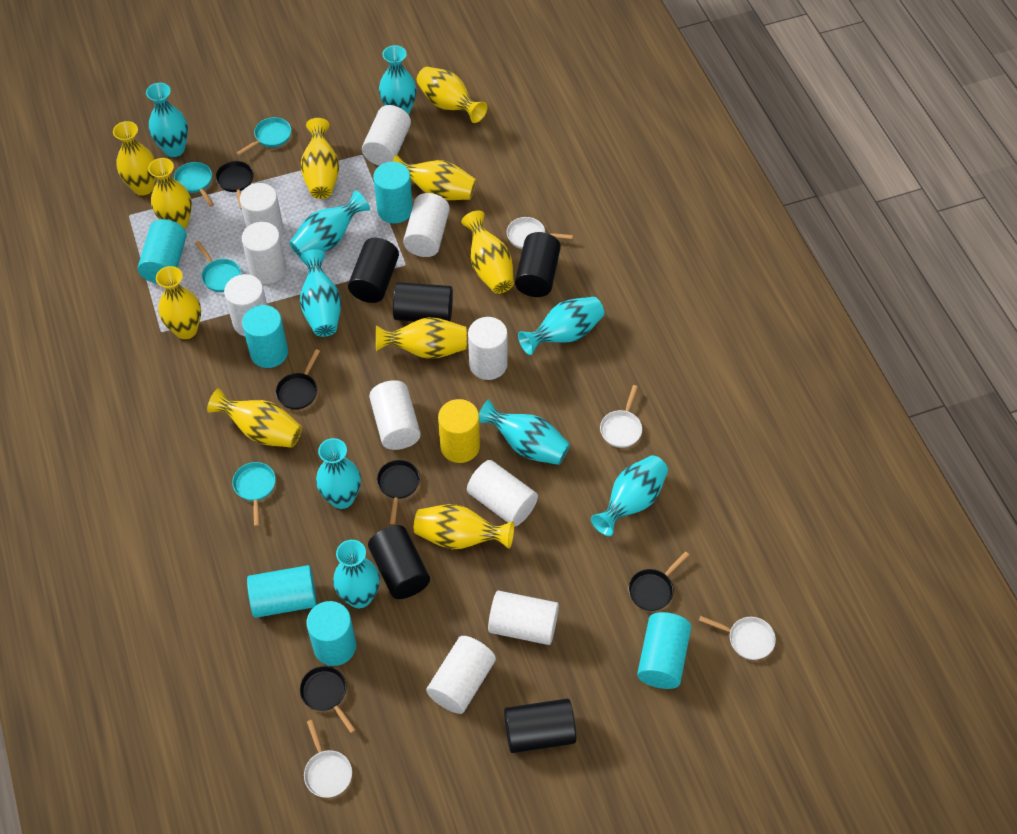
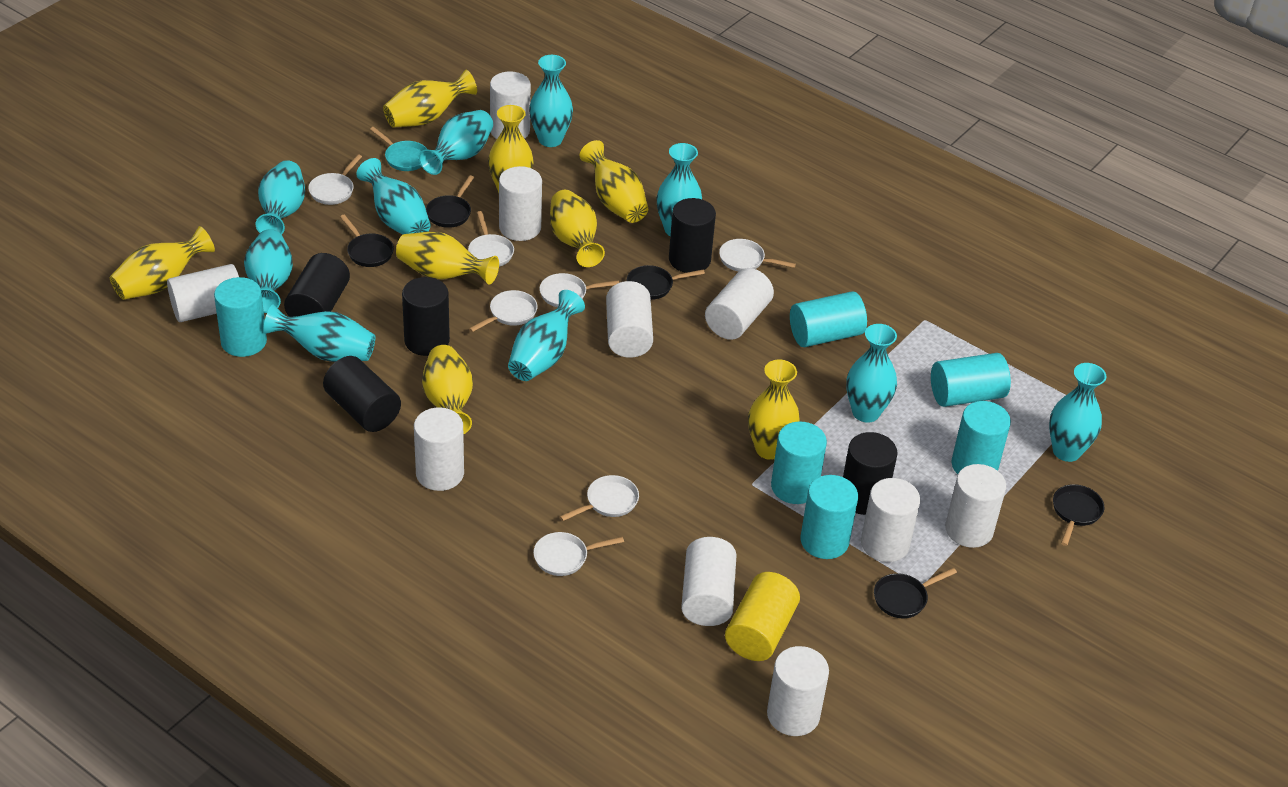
turquoise pan: 4 -> 1
turquoise vase: 9 -> 10
white pan: 4 -> 7
yellow vase: 10 -> 8

